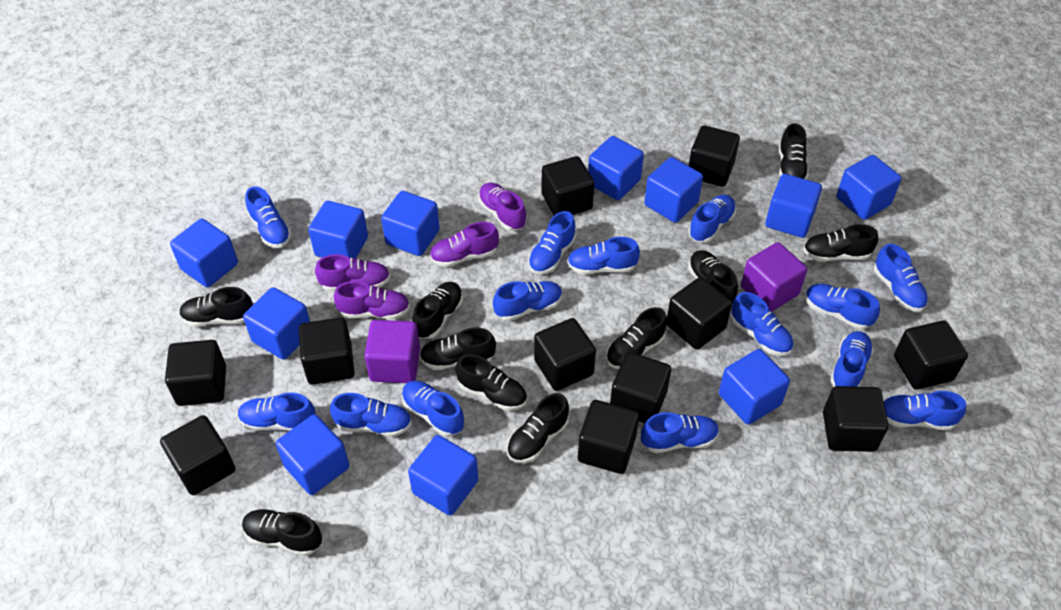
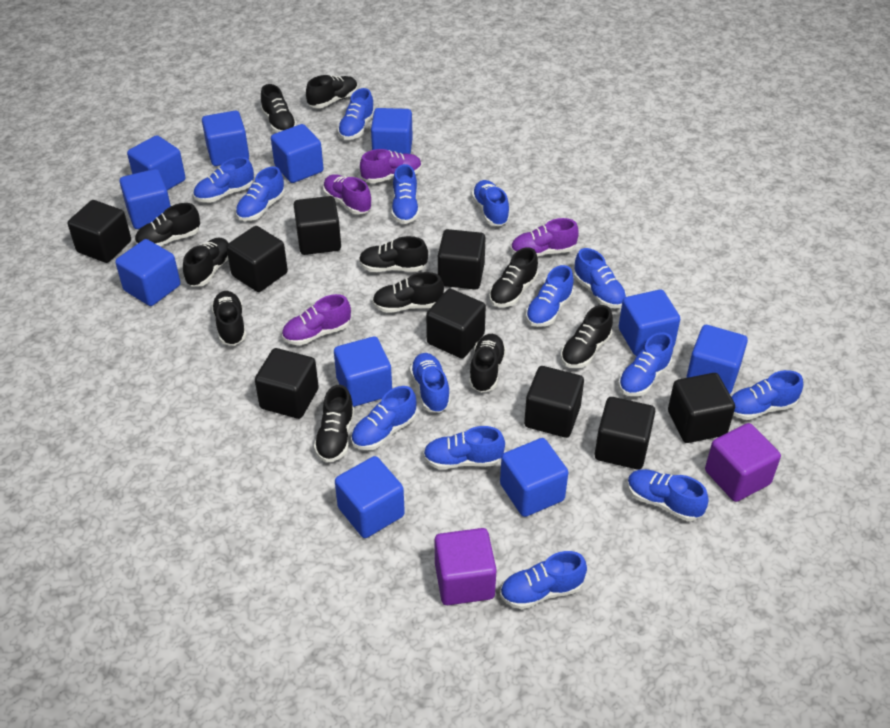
black cube: 11 -> 9
black shoe: 10 -> 11

